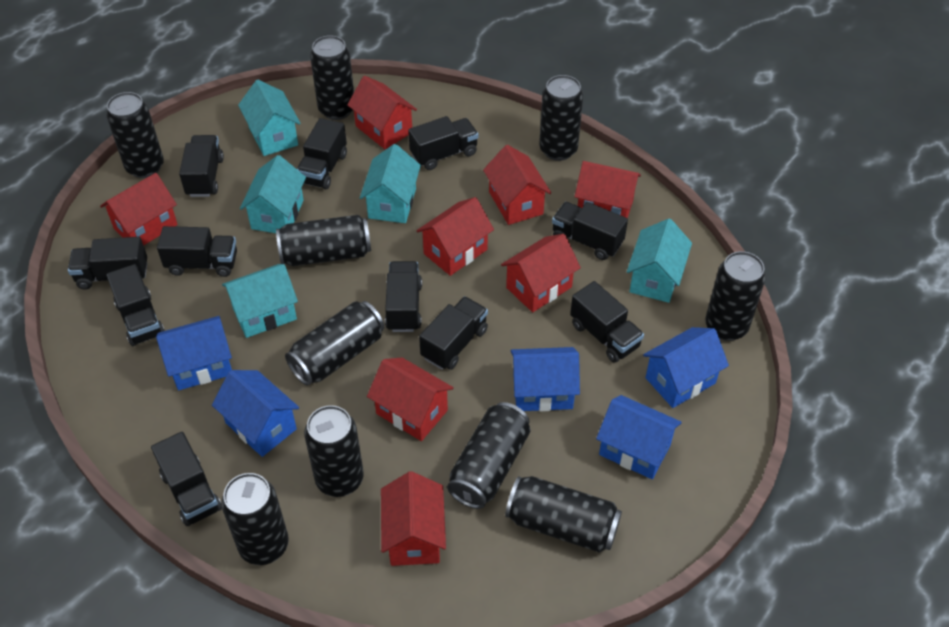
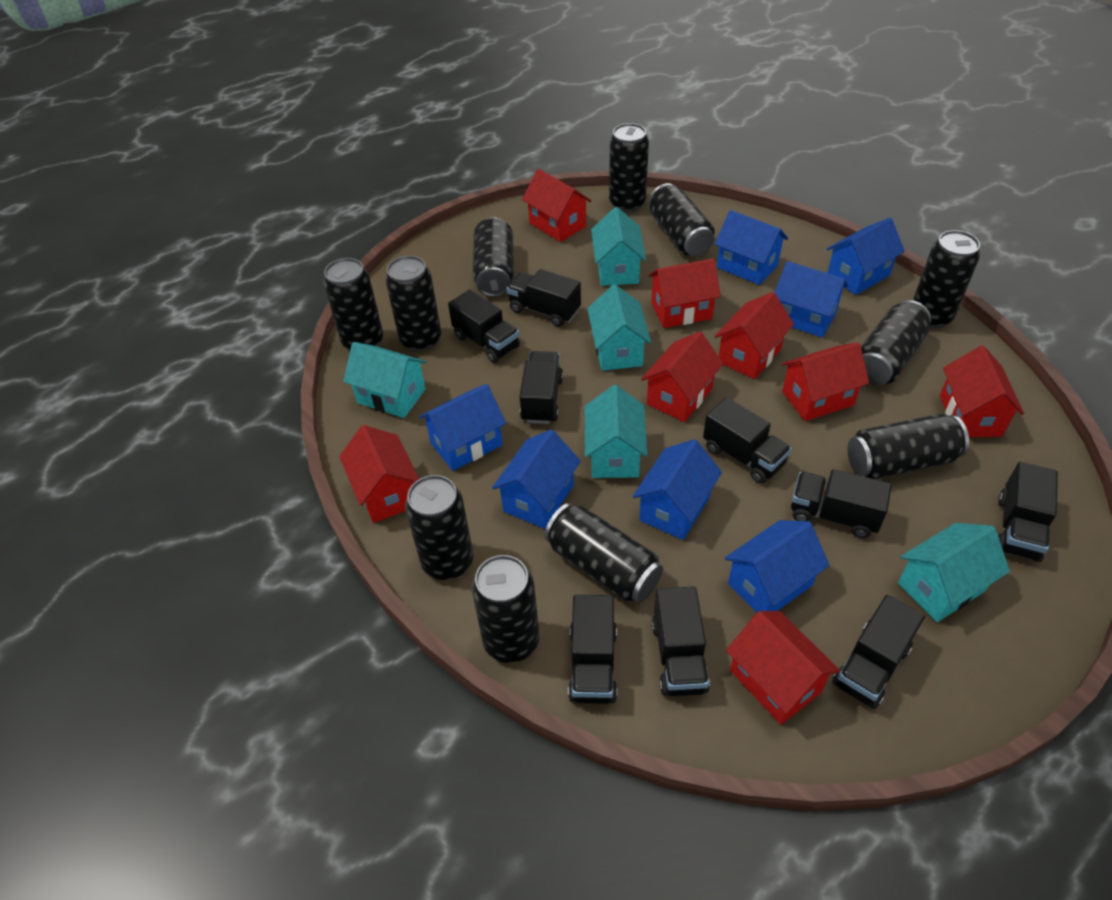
black can: 10 -> 11
black truck: 11 -> 9
blue house: 5 -> 7

